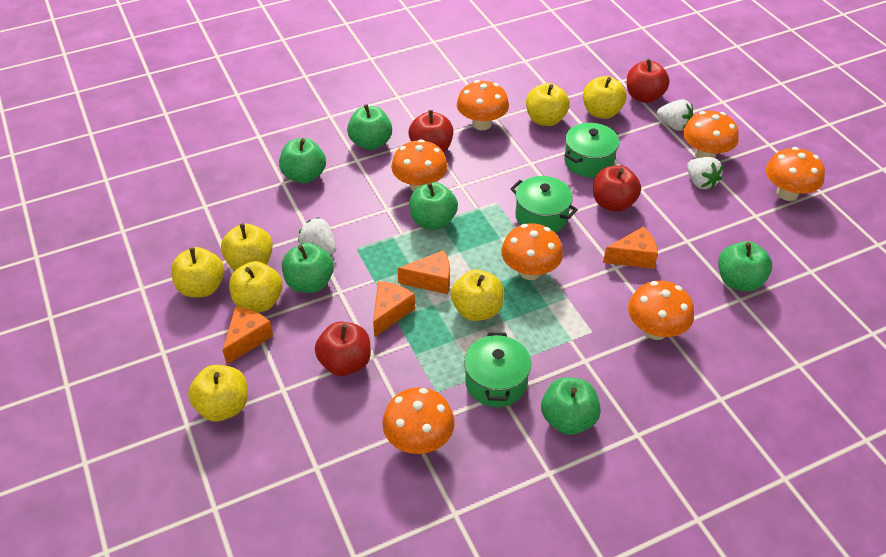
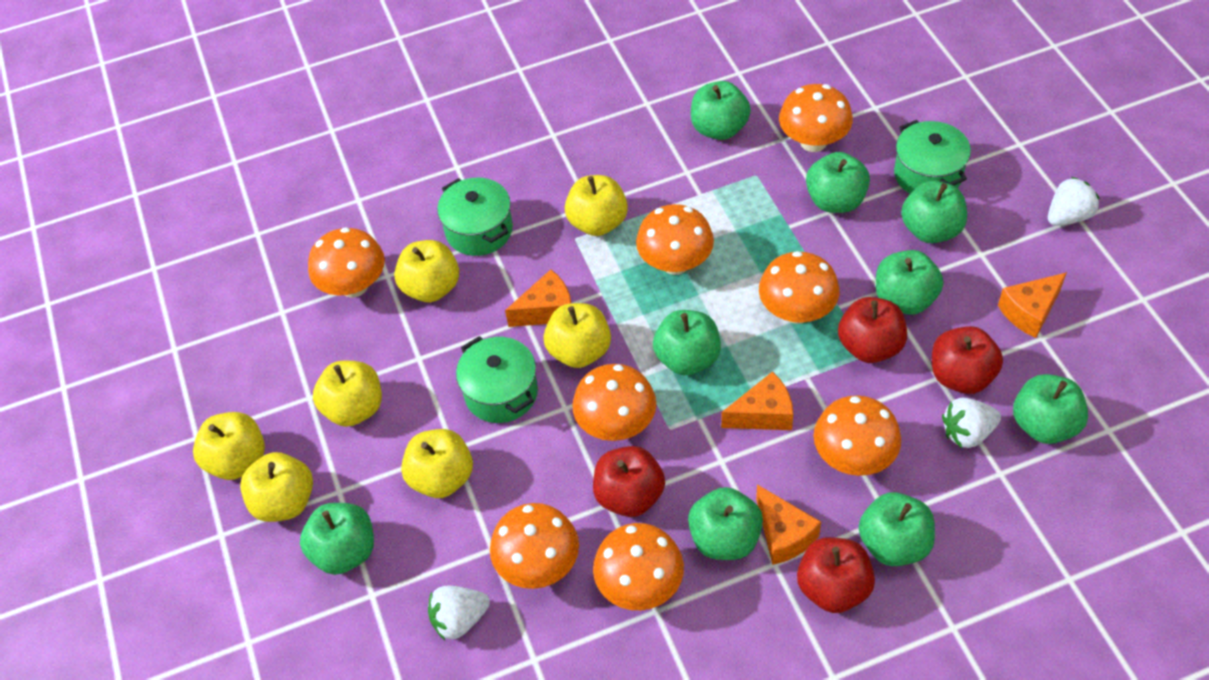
green apple: 6 -> 9
orange mushroom: 7 -> 8

